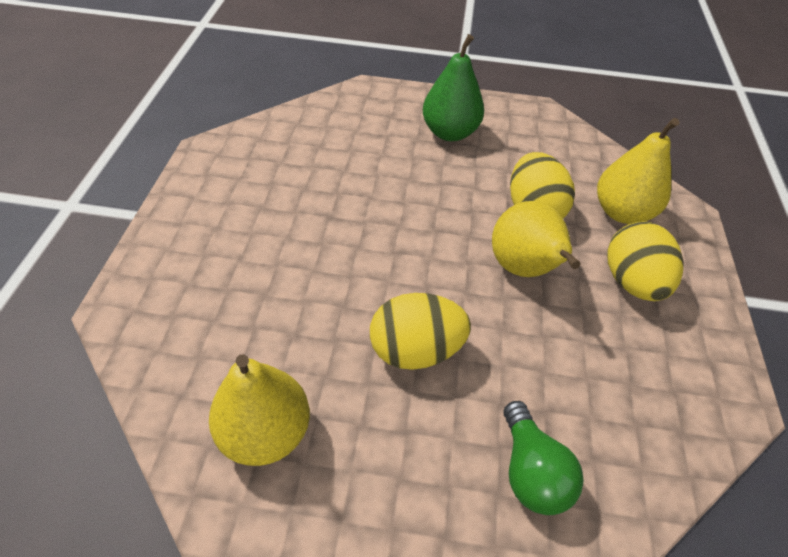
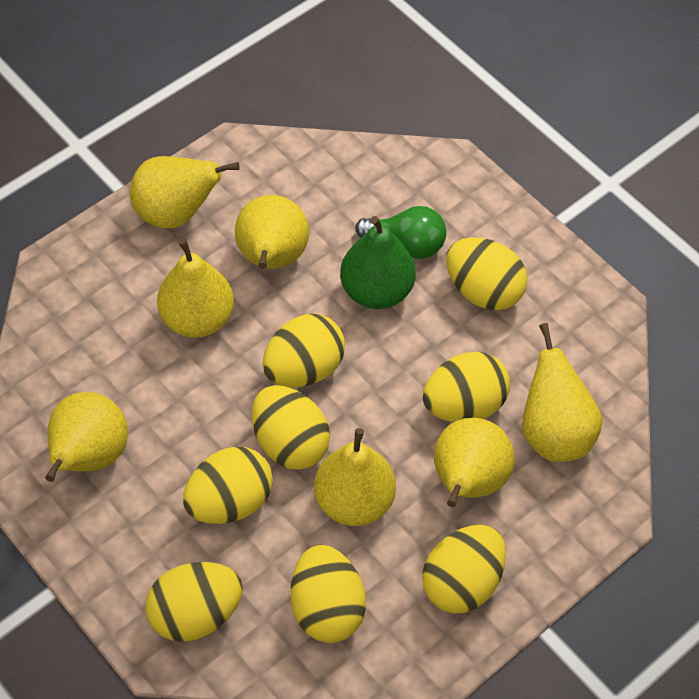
yellow egg: 3 -> 8
yellow pear: 3 -> 7

